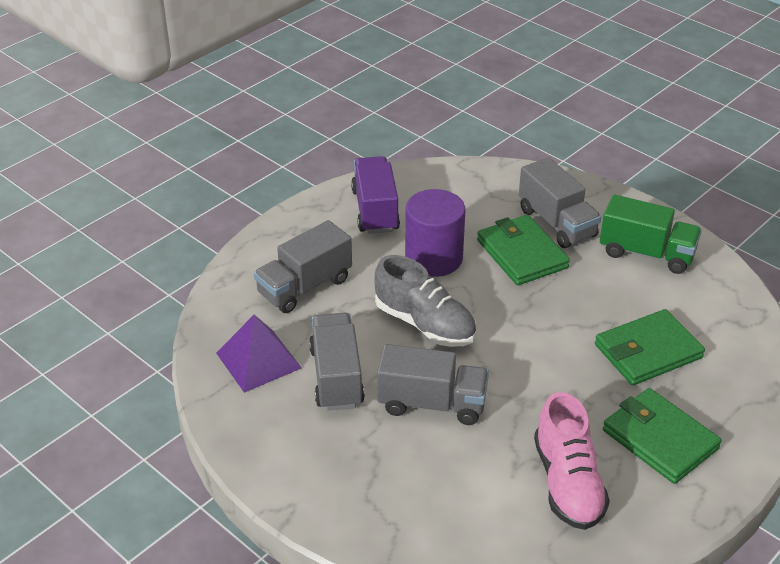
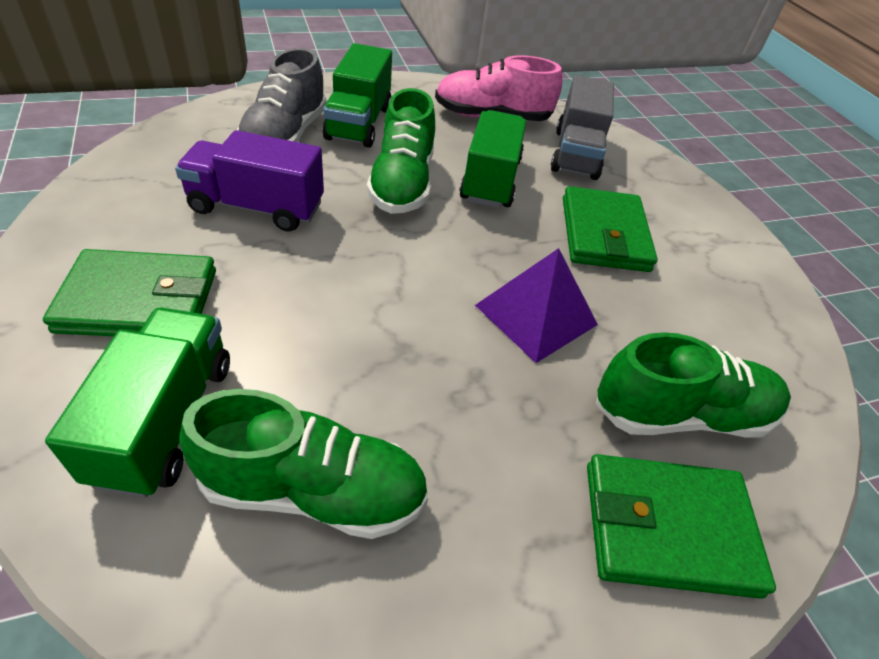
green shoe: 0 -> 3
green truck: 1 -> 3
grey truck: 4 -> 1
purple cylinder: 1 -> 0

